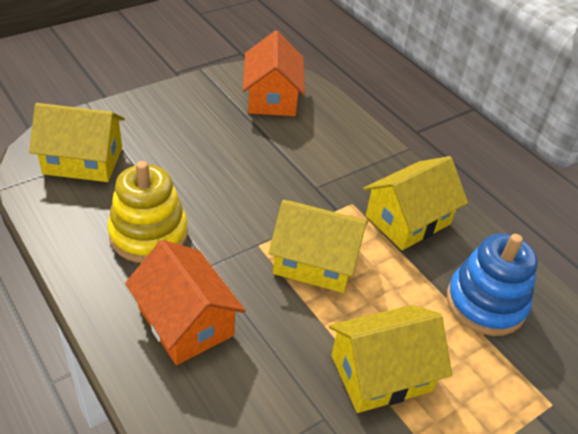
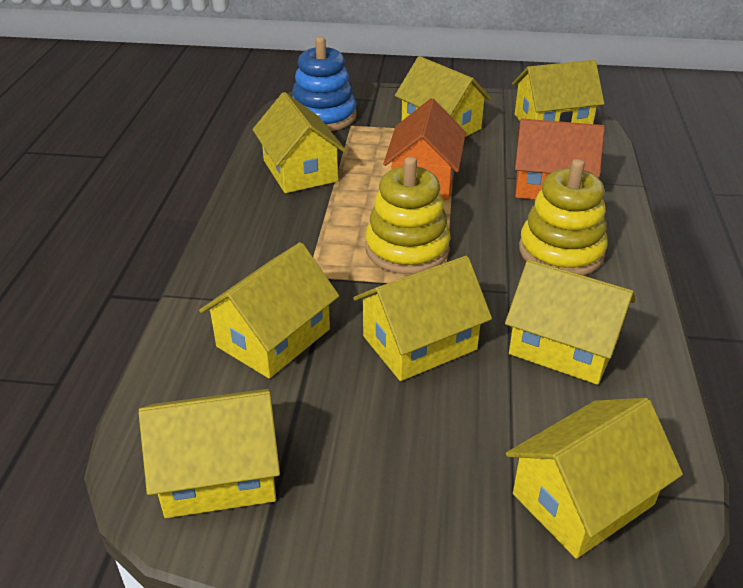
yellow house: 4 -> 8
yellow stacking toy: 1 -> 2

